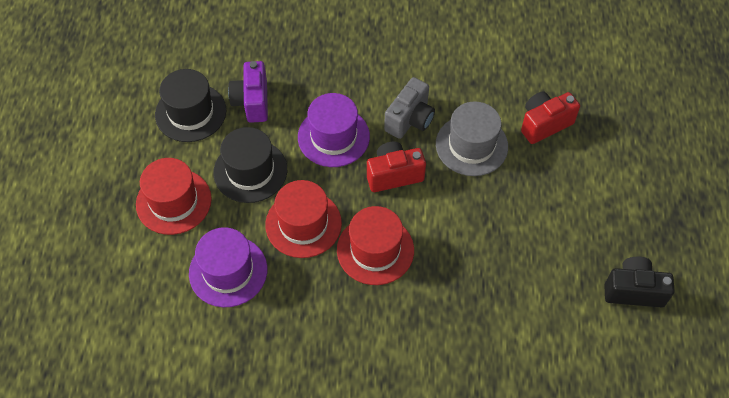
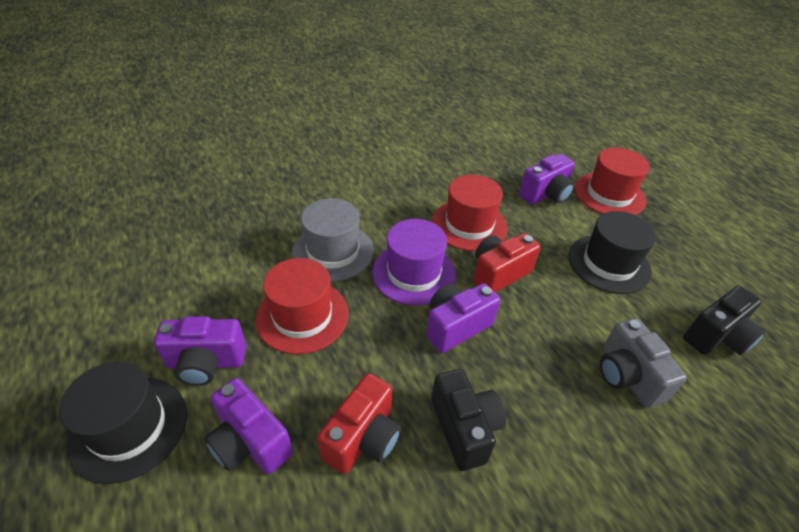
black camera: 1 -> 2
purple camera: 1 -> 4
purple hat: 2 -> 1

